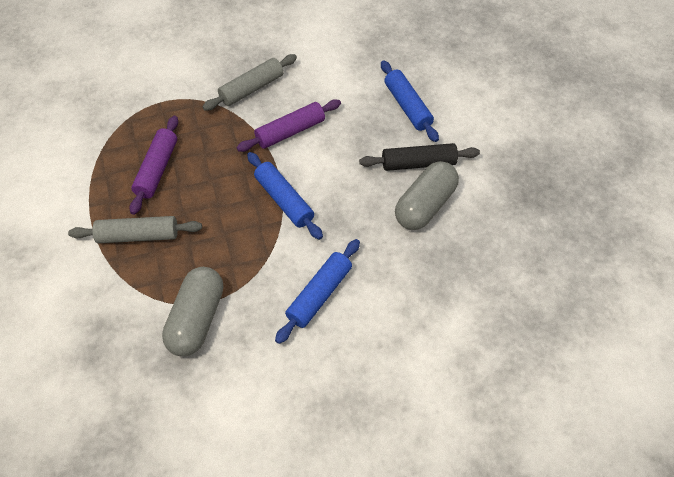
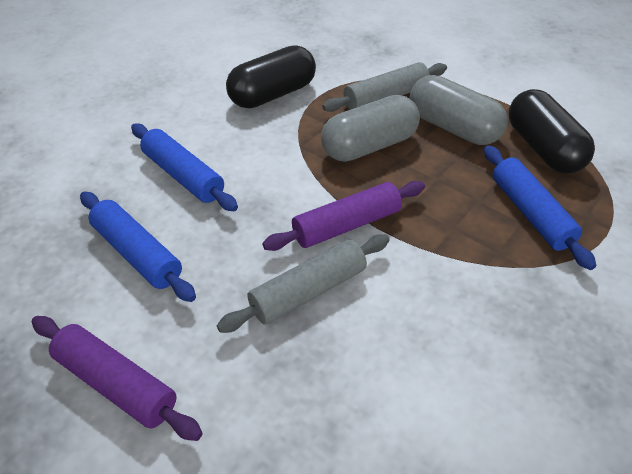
black capsule: 0 -> 2
black rolling pin: 1 -> 0

